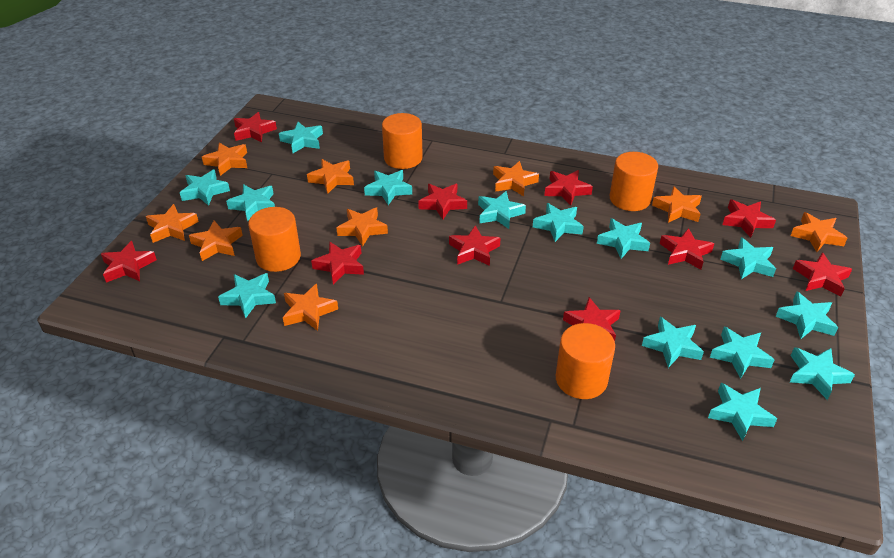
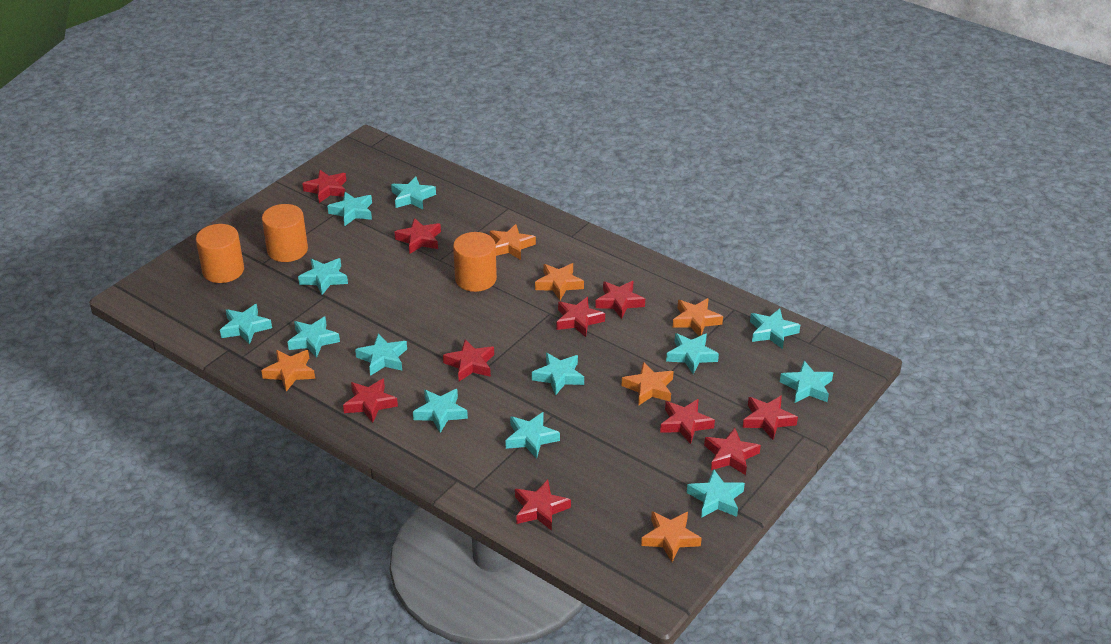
orange cylinder: 4 -> 3
orange star: 9 -> 6
turquoise star: 14 -> 13

